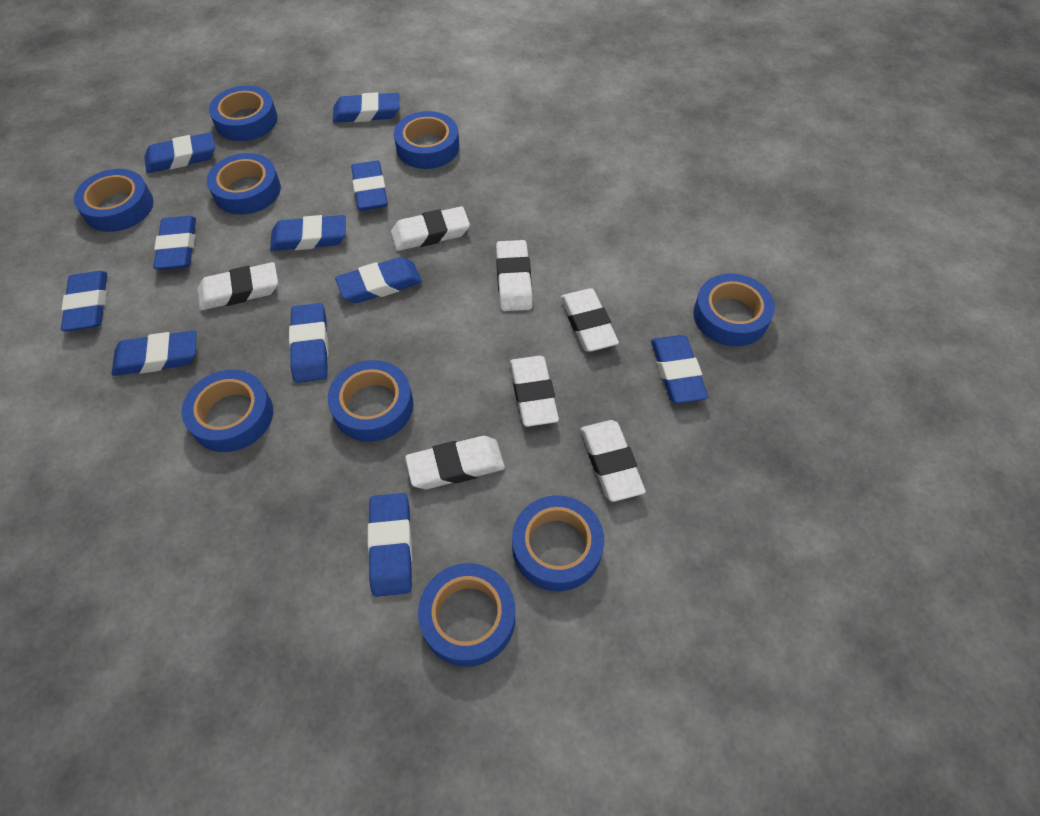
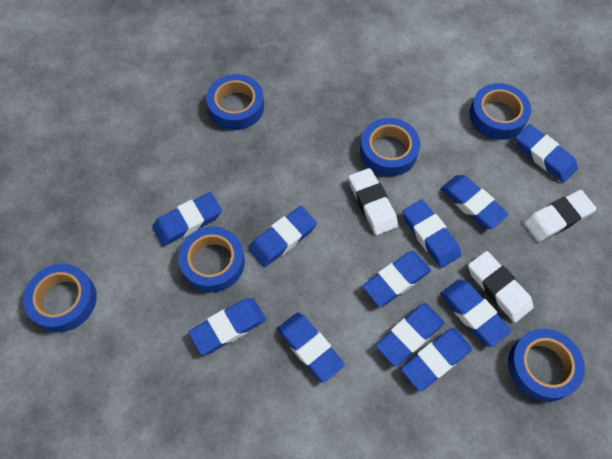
blue tape: 9 -> 6
white eraser: 7 -> 3

